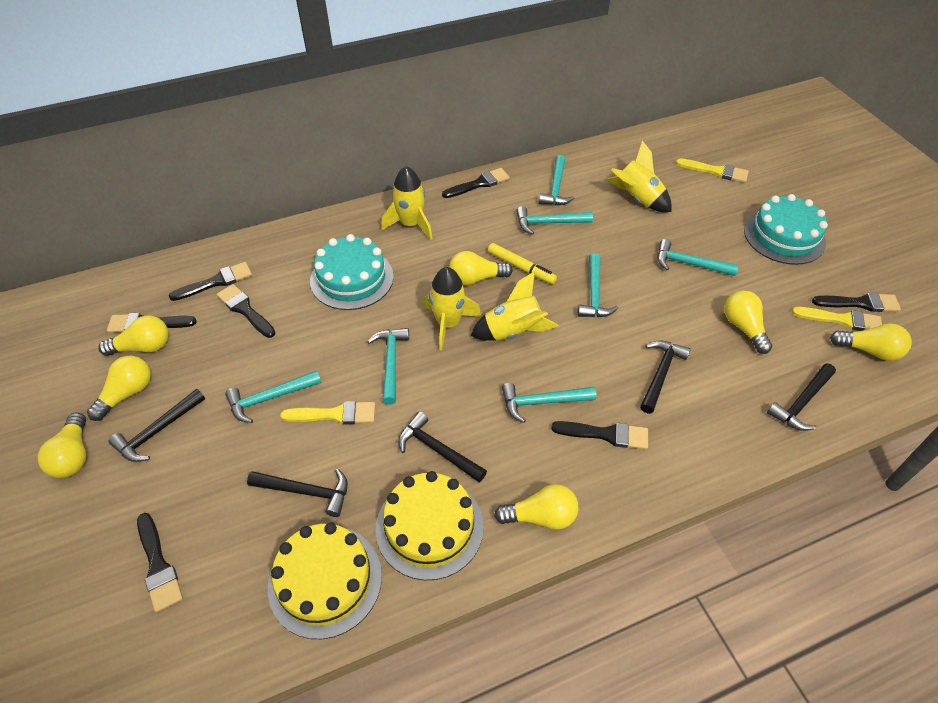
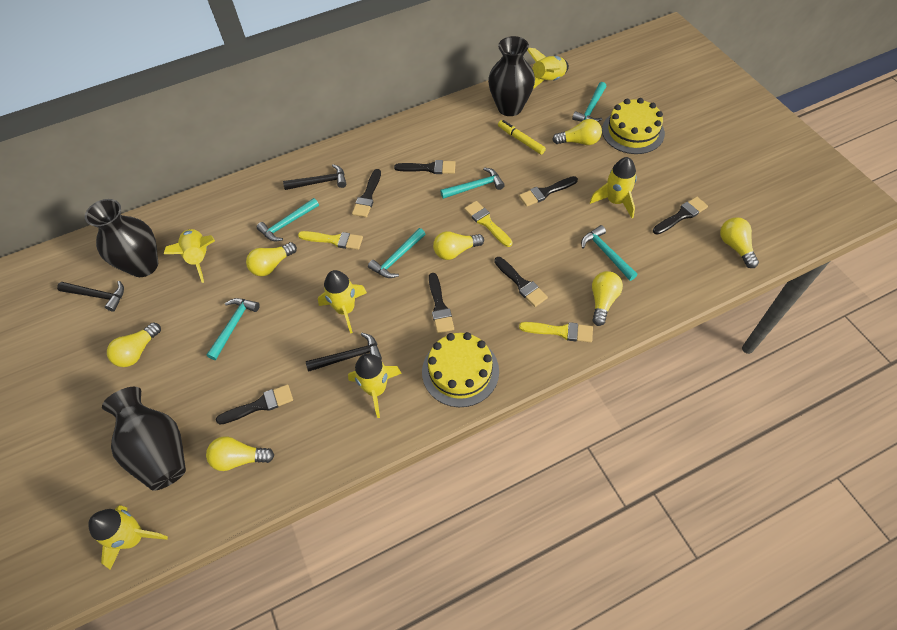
black hammer: 5 -> 3
black vase: 0 -> 3
turquoise cake: 2 -> 0
turquoise hammer: 7 -> 6
yellow rocket: 4 -> 6

